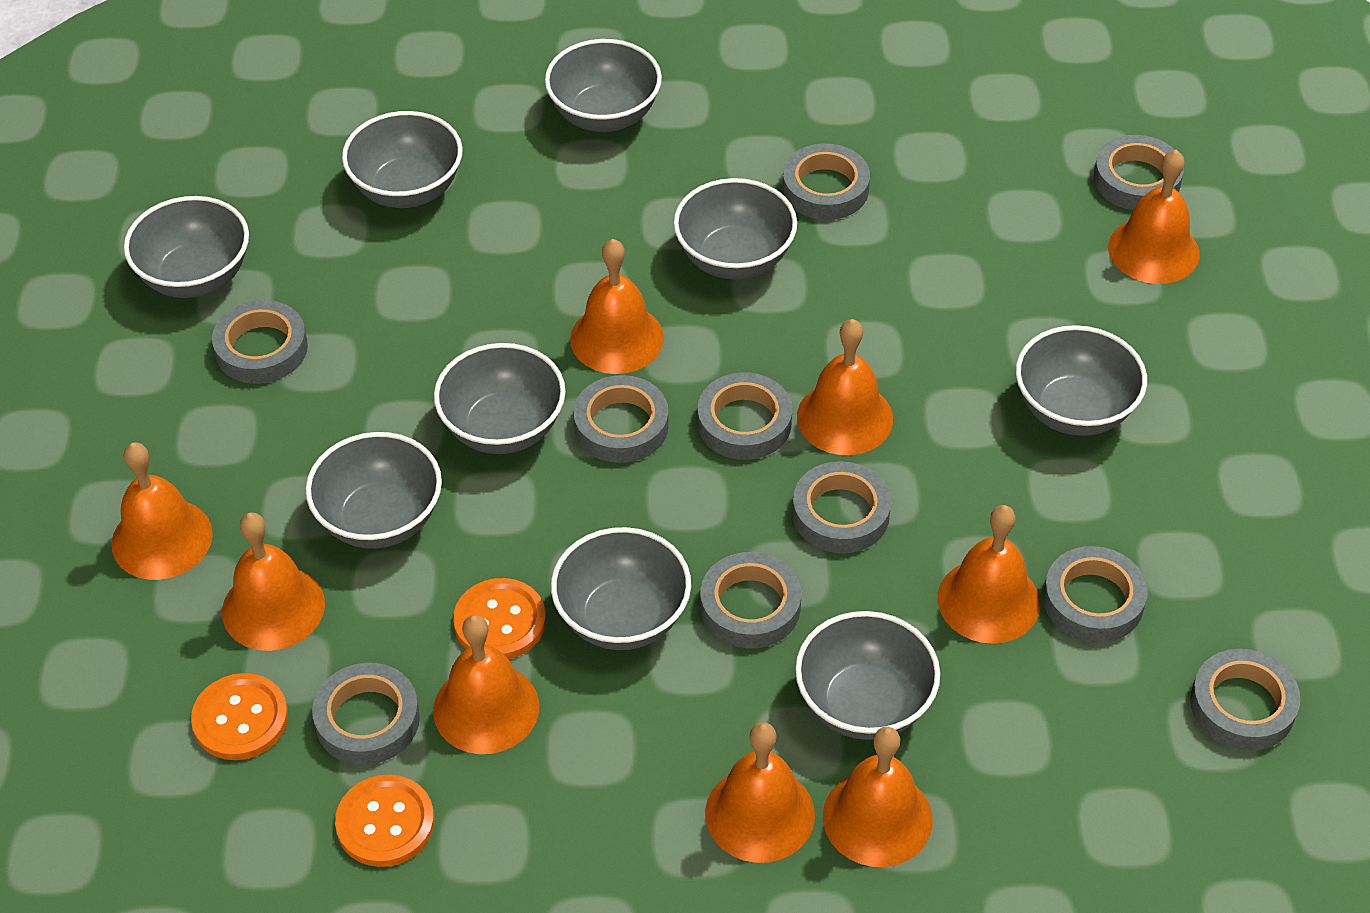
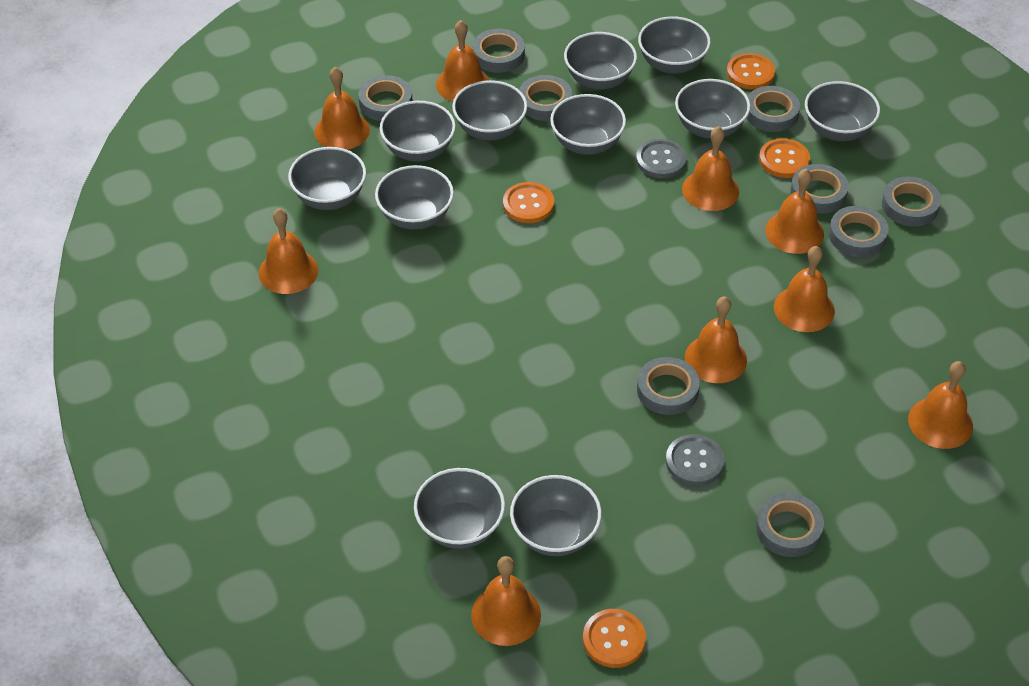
grey bowl: 9 -> 11
grey button: 0 -> 2
grey tape: 10 -> 9
orange button: 3 -> 4

